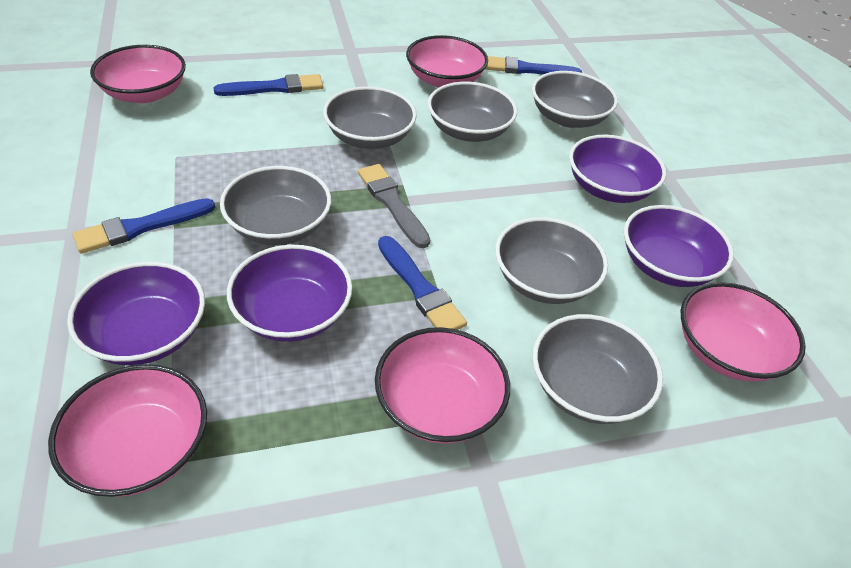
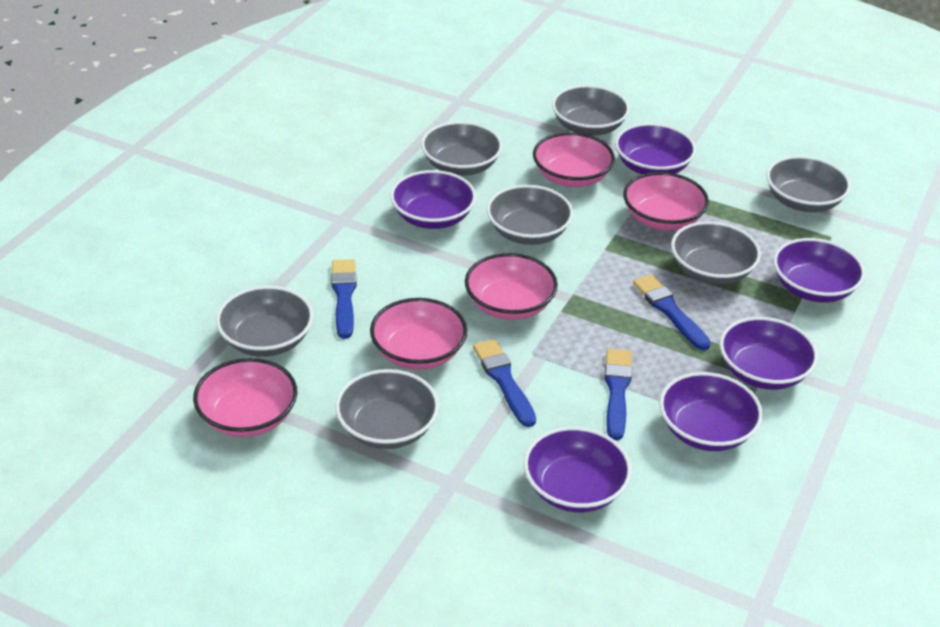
grey bowl: 6 -> 7
grey brush: 1 -> 0
purple bowl: 4 -> 6

